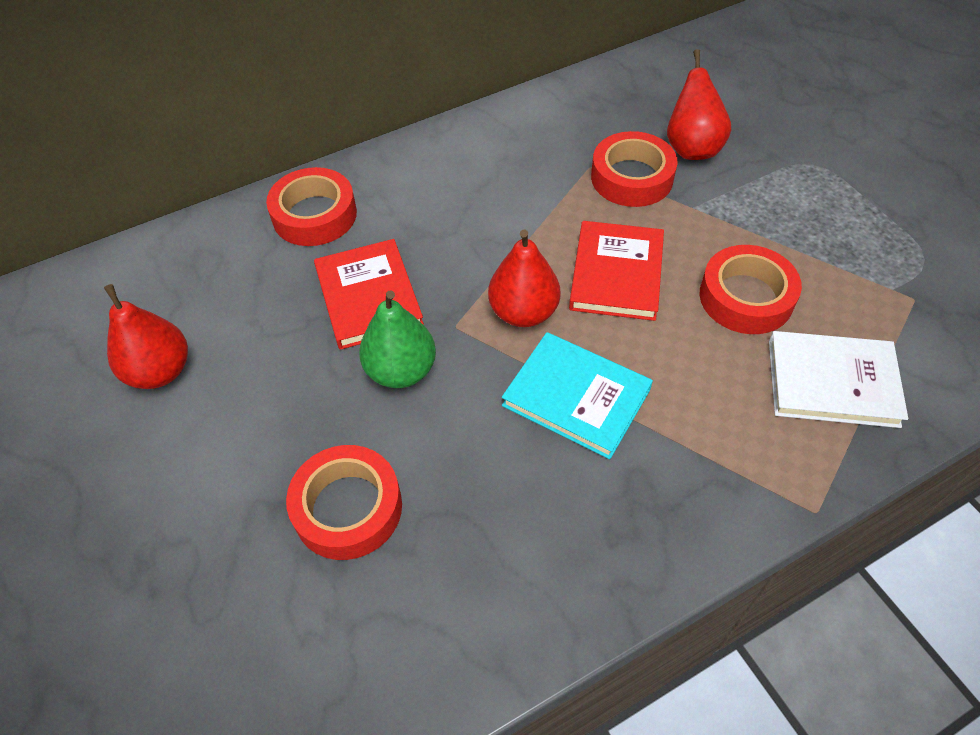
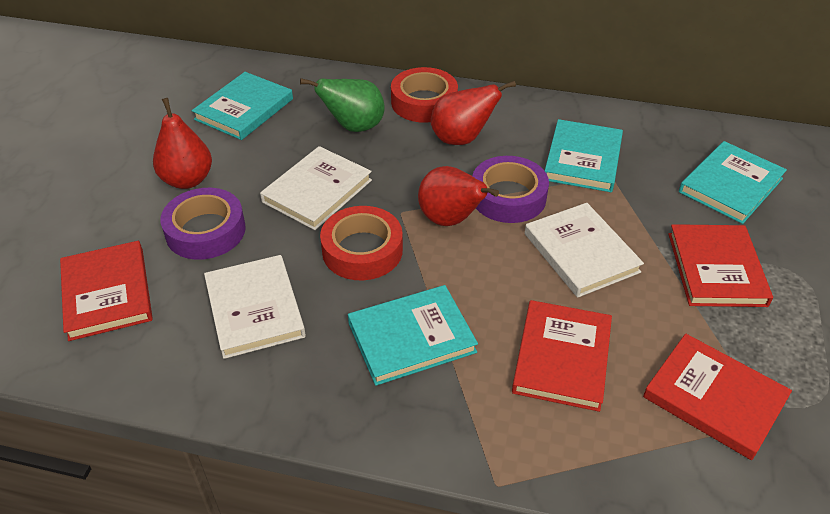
purple tape: 0 -> 2
red book: 2 -> 4
red tape: 4 -> 2
turquoise book: 1 -> 4
white book: 1 -> 3

